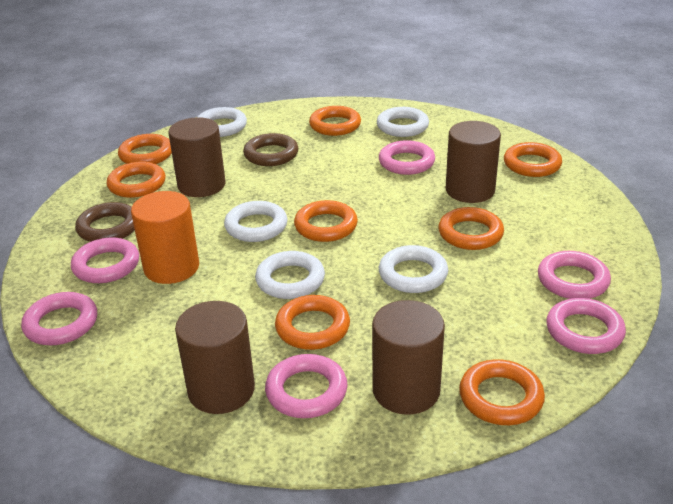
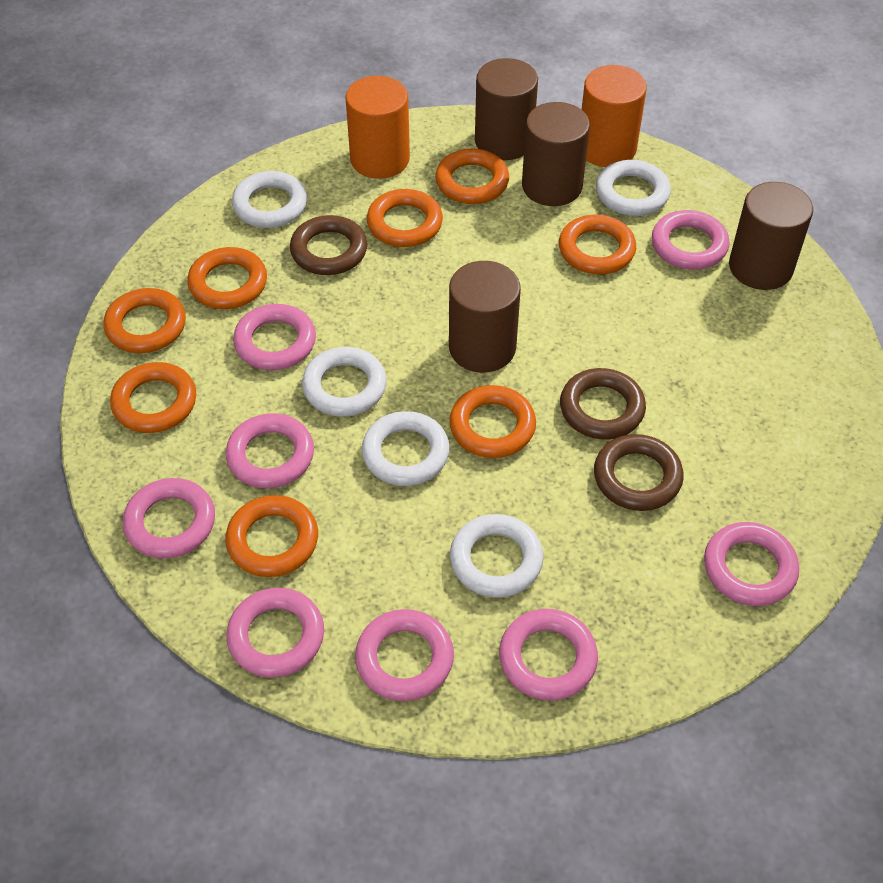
brown ring: 2 -> 3
orange cylinder: 1 -> 2
pink ring: 6 -> 8

